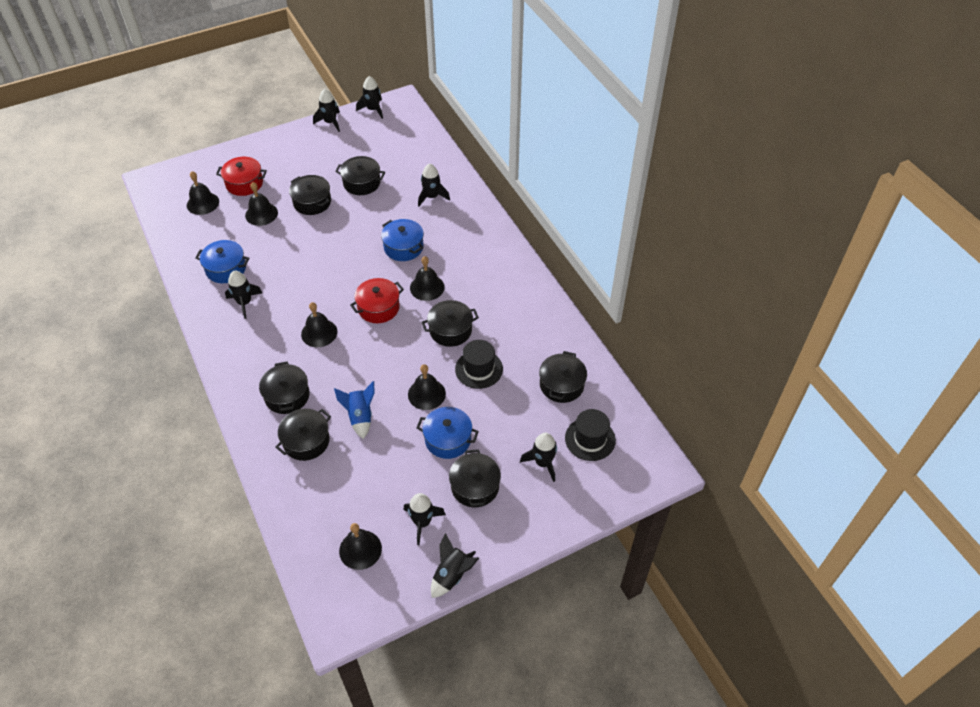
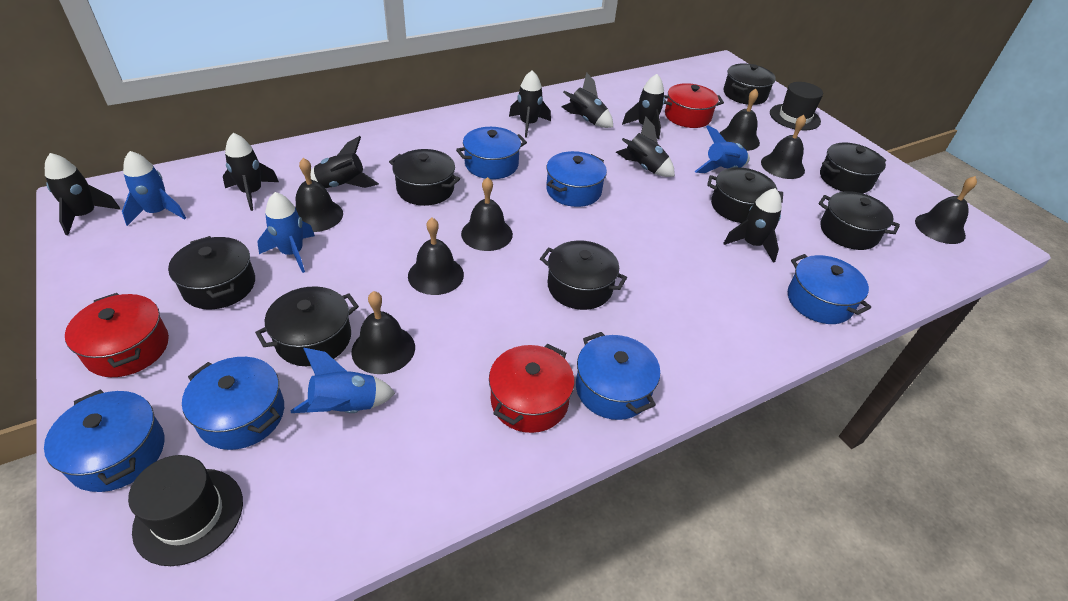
black bell: 6 -> 7
black pot: 7 -> 8
black rocket: 7 -> 8
blue pot: 3 -> 6
blue rocket: 1 -> 4
red pot: 2 -> 3

